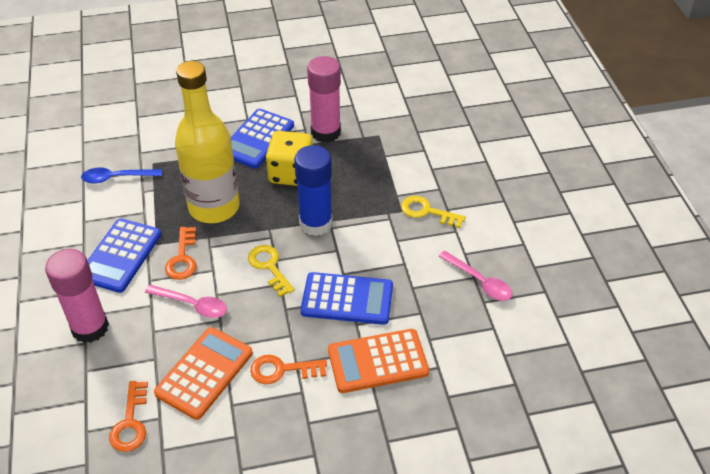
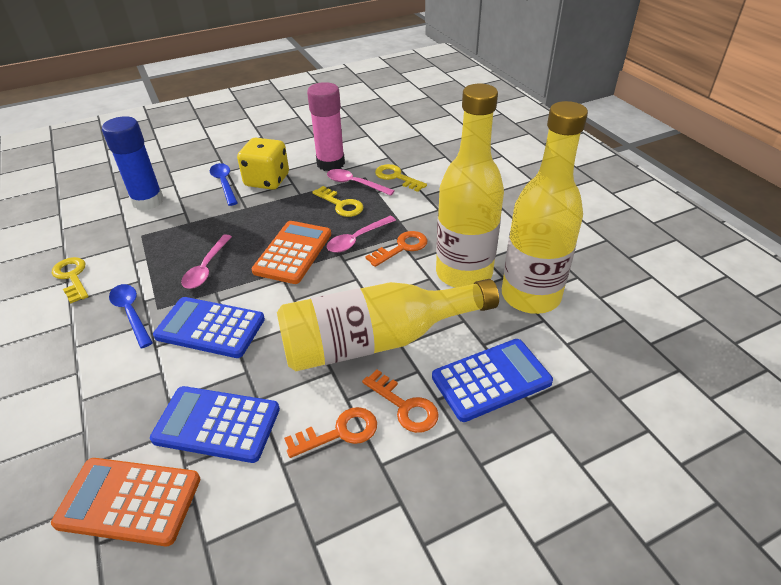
blue spoon: 1 -> 2
pink glue stick: 2 -> 1
pink spoon: 2 -> 3
yellow bottle: 1 -> 3
yellow key: 2 -> 3

